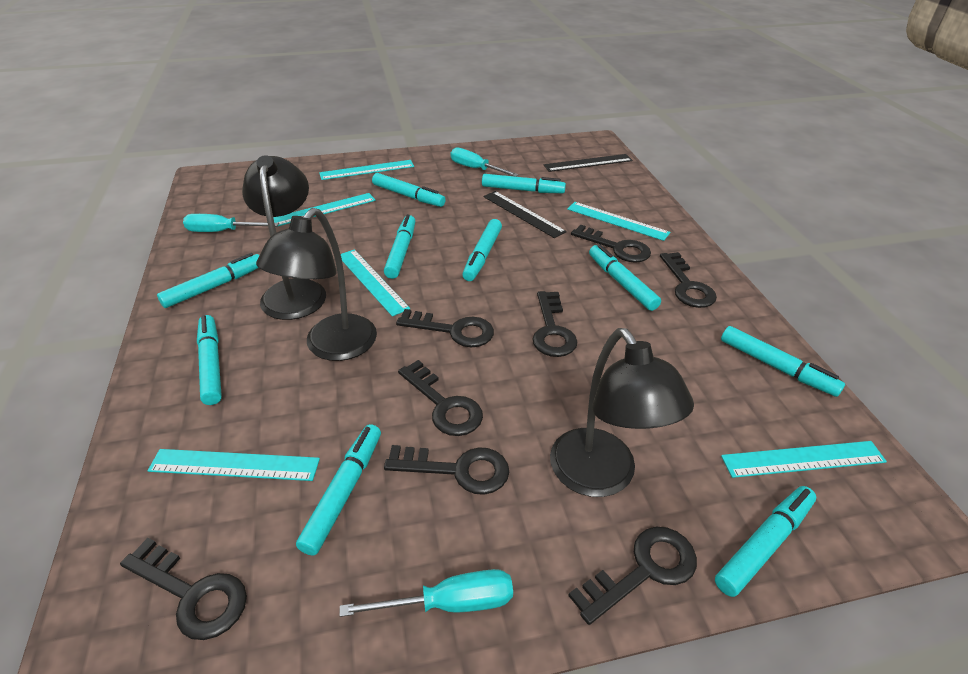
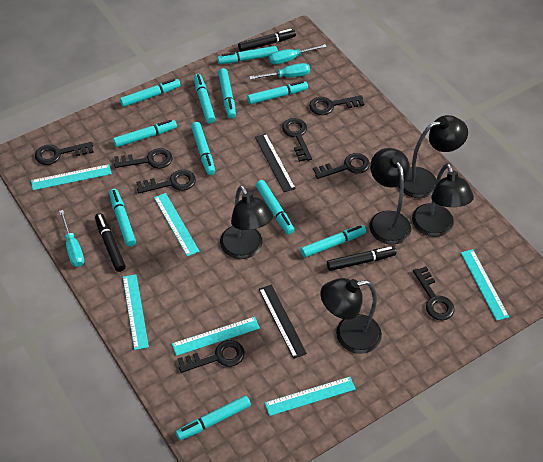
black lamp: 3 -> 5
black marker: 0 -> 3
turquoise marker: 10 -> 11

